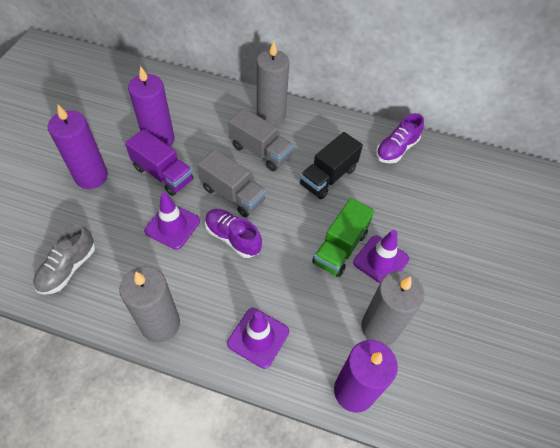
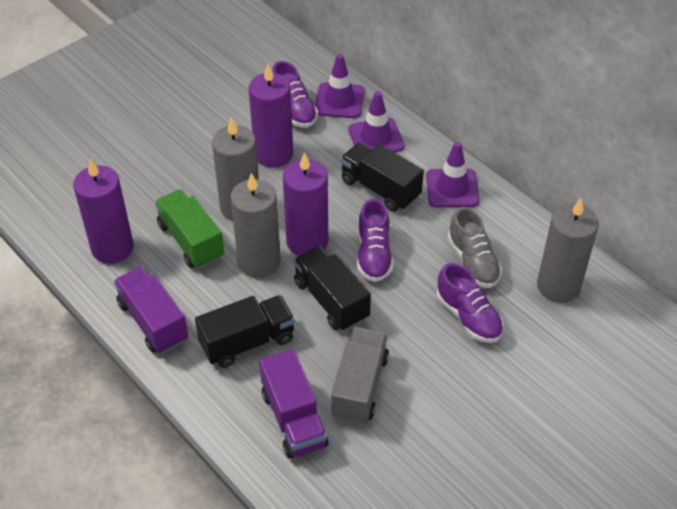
black truck: 1 -> 3
grey truck: 2 -> 1
purple shoe: 2 -> 3
purple truck: 1 -> 2

